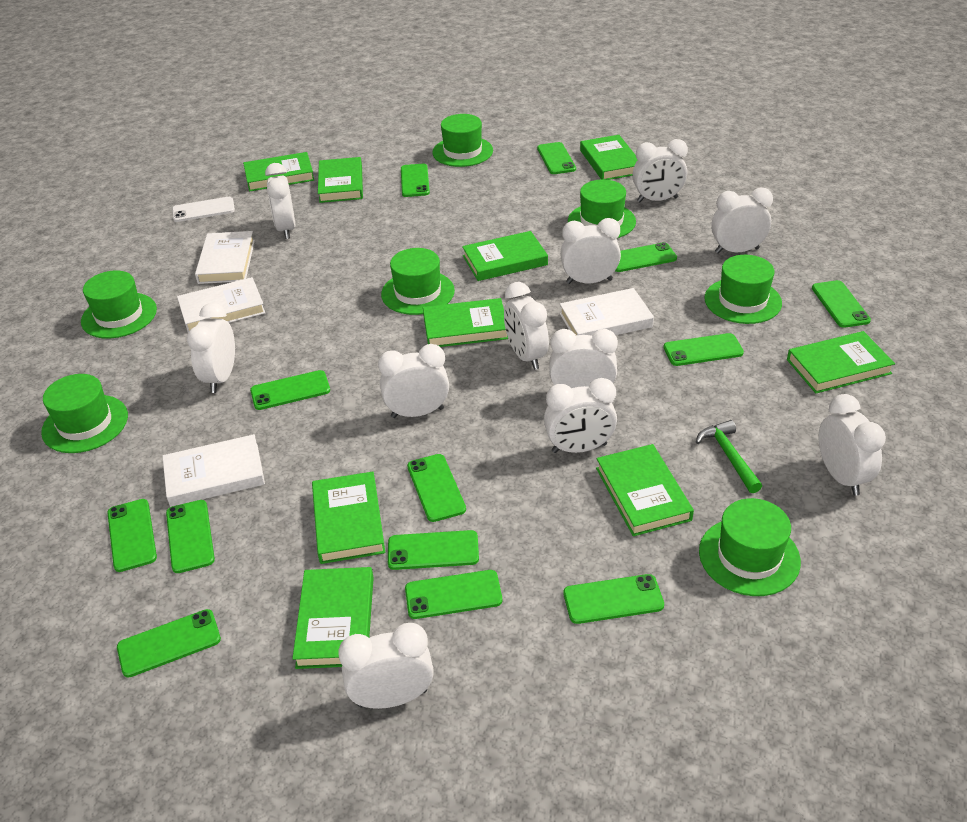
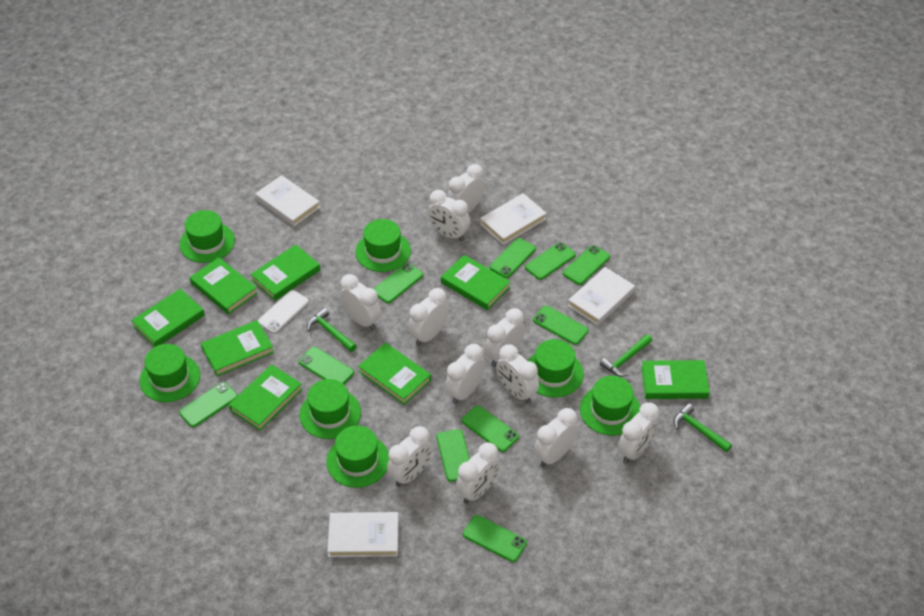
green book: 9 -> 8
green hammer: 1 -> 3
green phone: 13 -> 10

